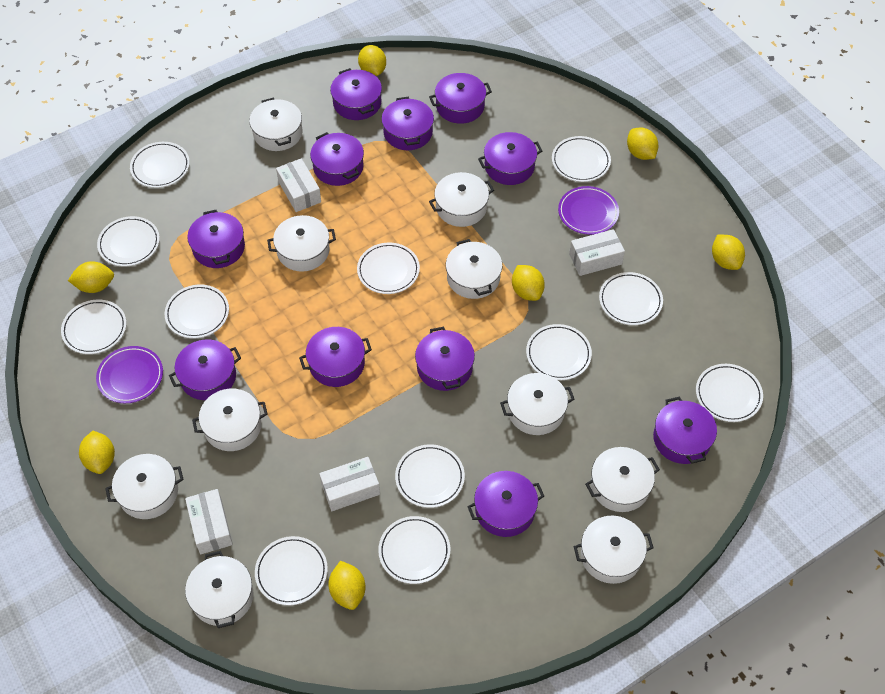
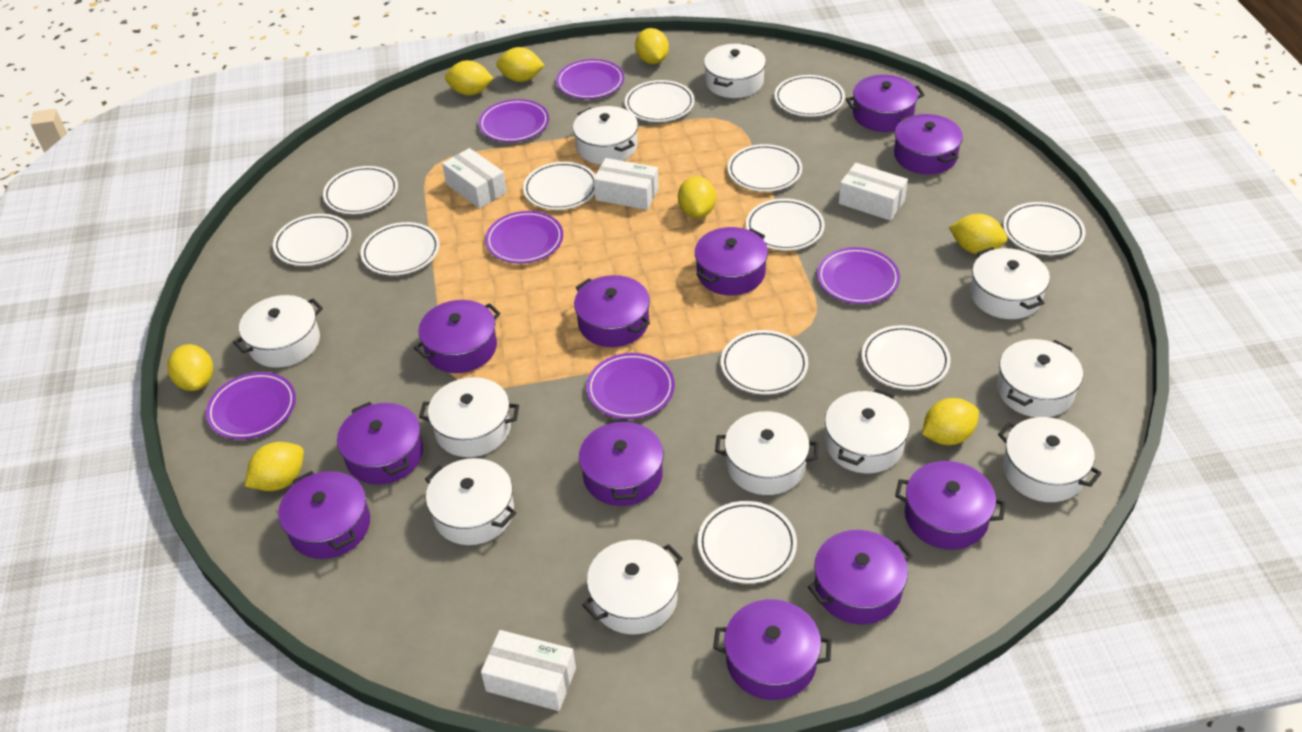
purple plate: 2 -> 6
white pot: 10 -> 11
yellow lemon: 7 -> 8

